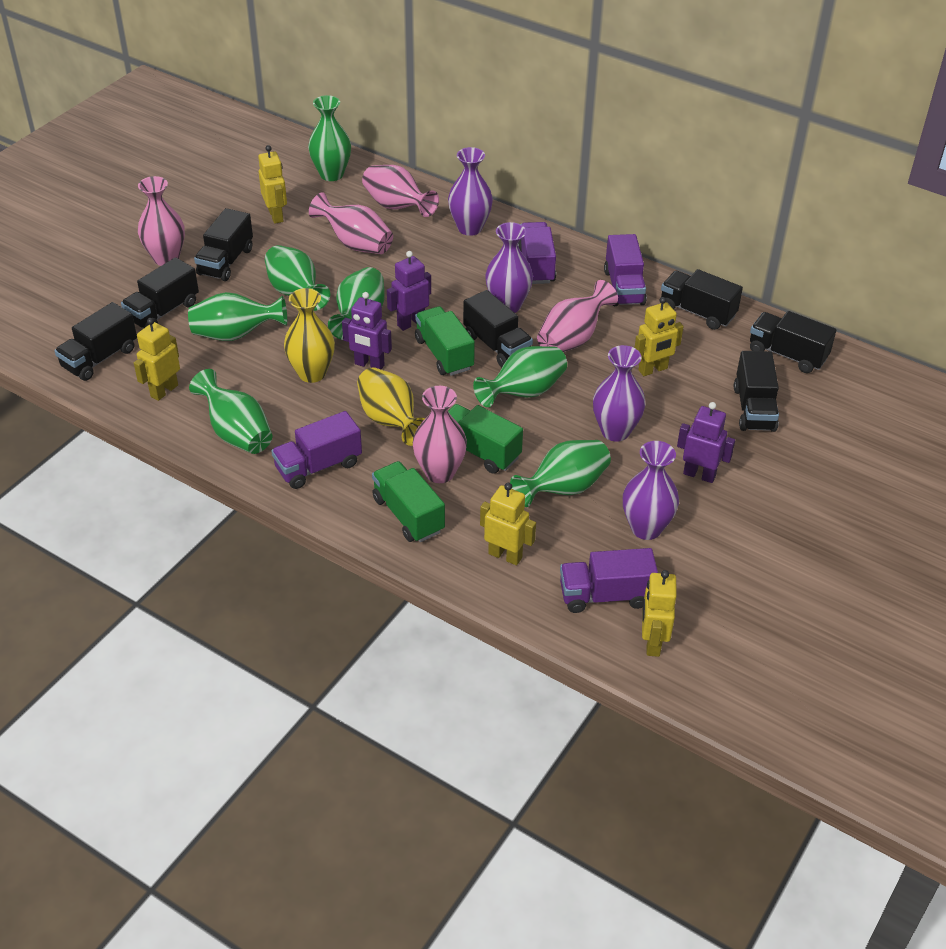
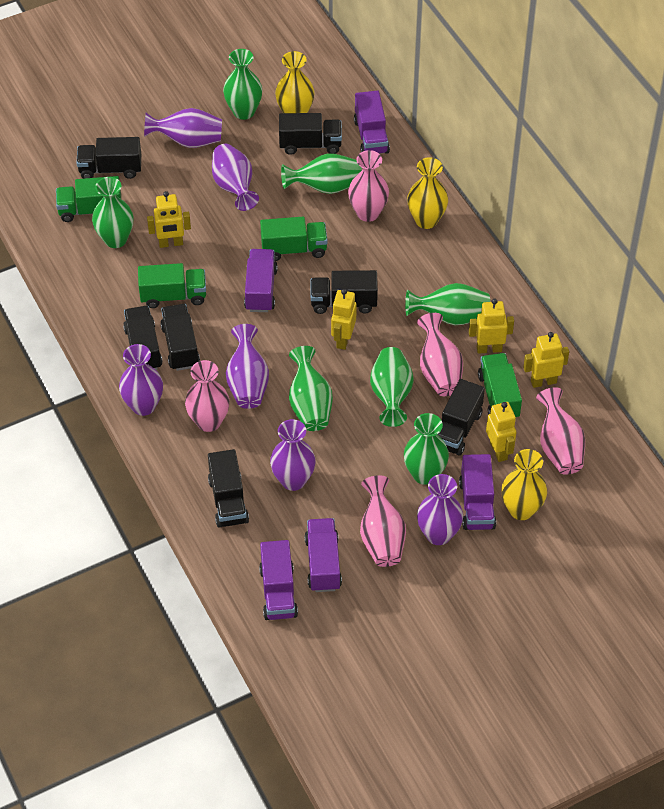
green truck: 3 -> 4
purple robot: 3 -> 0
purple truck: 4 -> 5
purple vase: 4 -> 6
yellow vase: 2 -> 3

